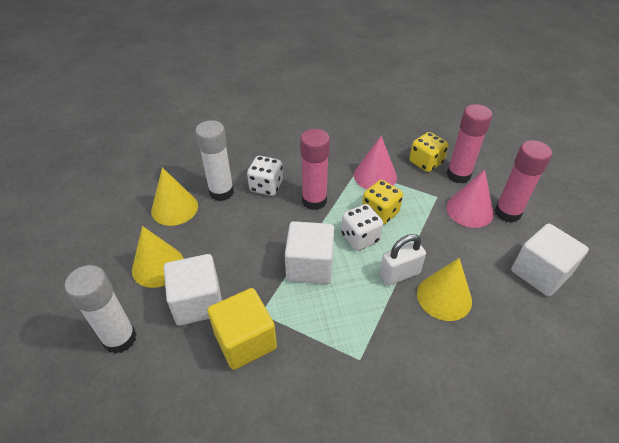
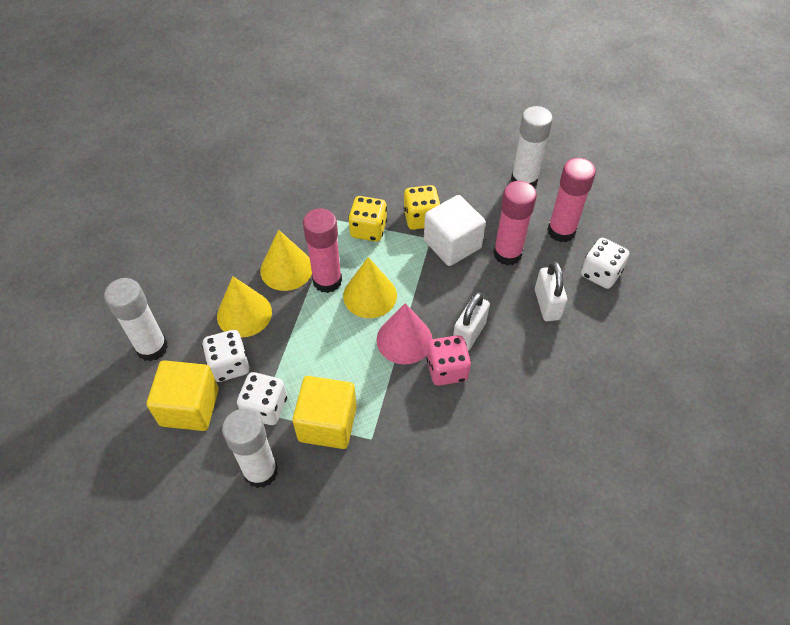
pink cone: 2 -> 1
pink dice: 0 -> 1
white cube: 3 -> 1
white dice: 2 -> 3
white glue stick: 2 -> 3
white padlock: 1 -> 2
yellow cube: 1 -> 2

